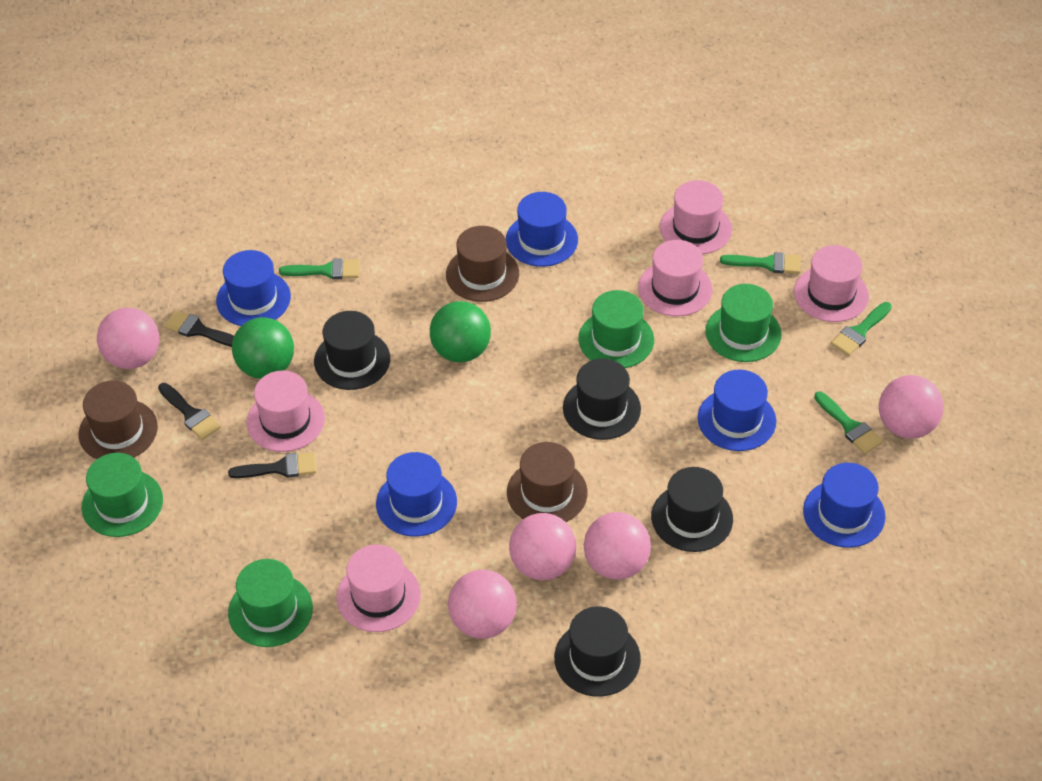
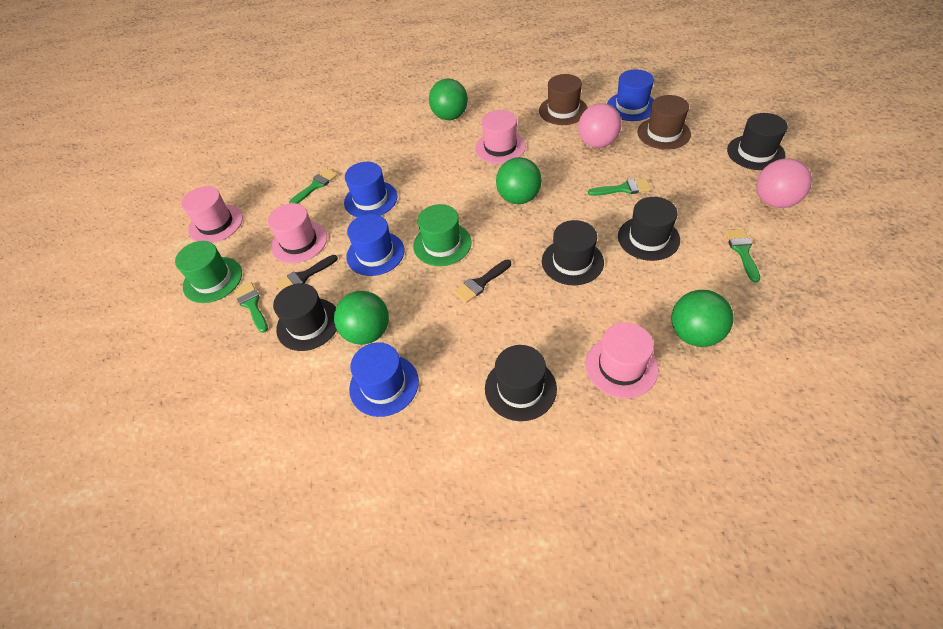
black brush: 3 -> 2
black hat: 4 -> 5
blue hat: 5 -> 4
brown hat: 3 -> 2
green ball: 2 -> 4
green hat: 4 -> 2
pink ball: 5 -> 2
pink hat: 5 -> 4

